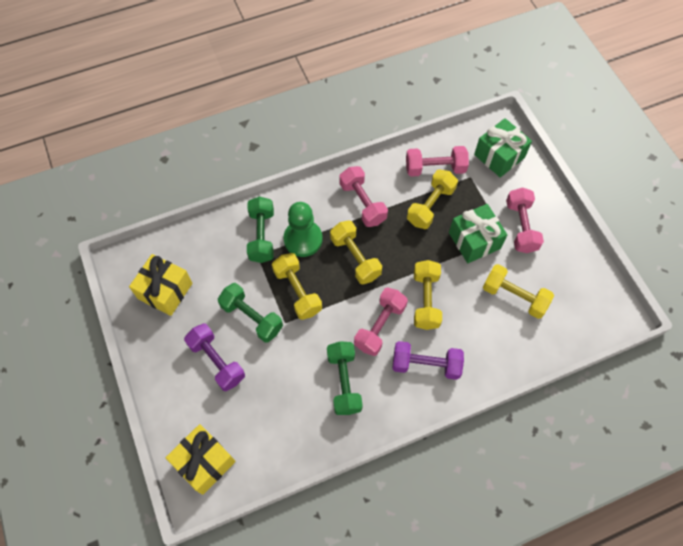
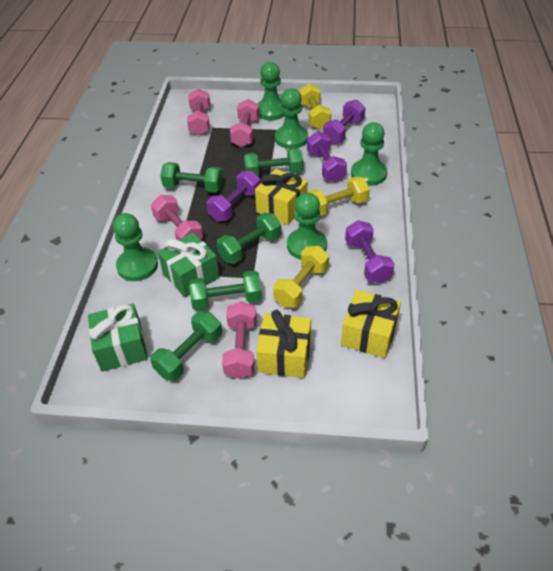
green dumbbell: 3 -> 5
green pawn: 1 -> 5
purple dumbbell: 2 -> 4
yellow dumbbell: 5 -> 3
yellow gift: 2 -> 3

